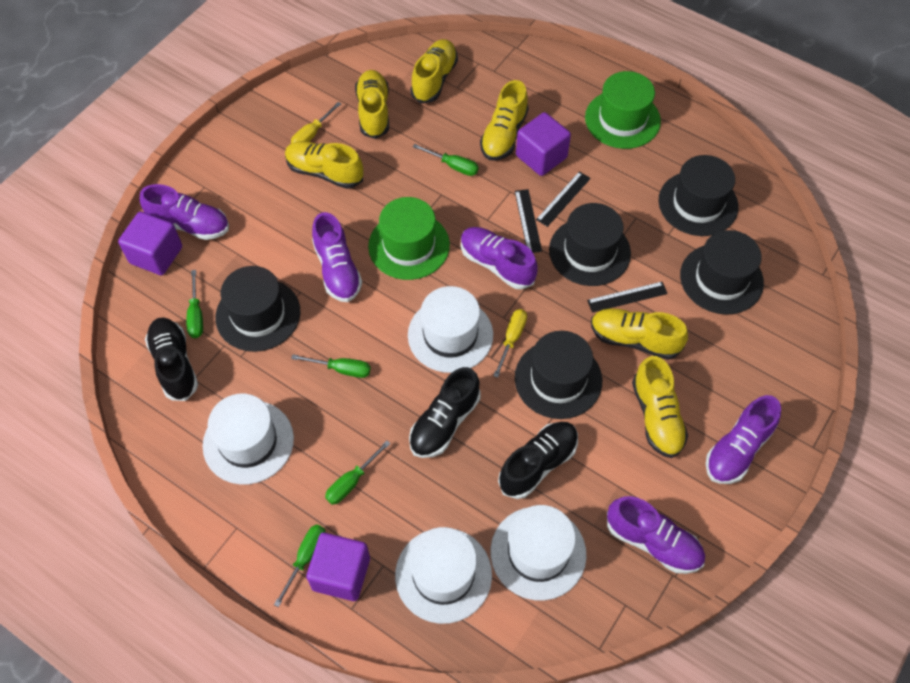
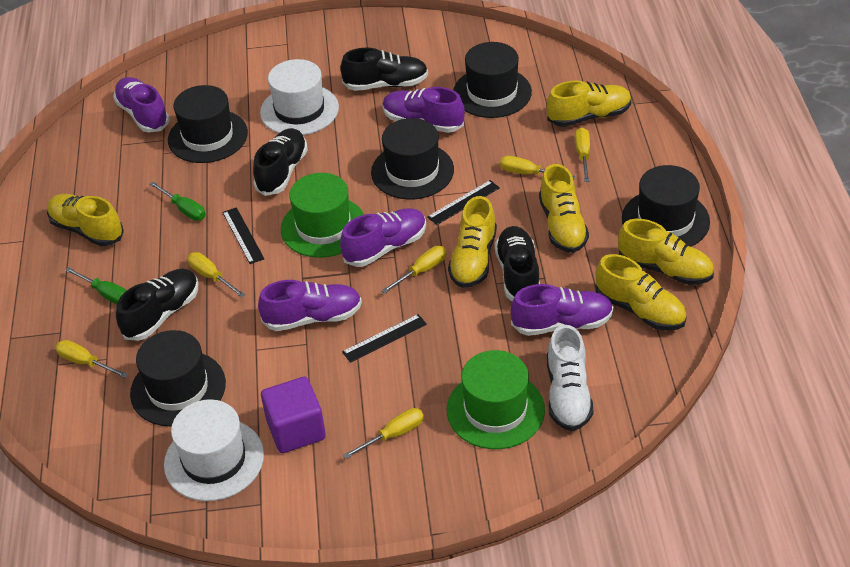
black shoe: 3 -> 4
green screwdriver: 5 -> 2
purple cube: 3 -> 1
white hat: 4 -> 2
white shoe: 0 -> 1
yellow screwdriver: 2 -> 6

